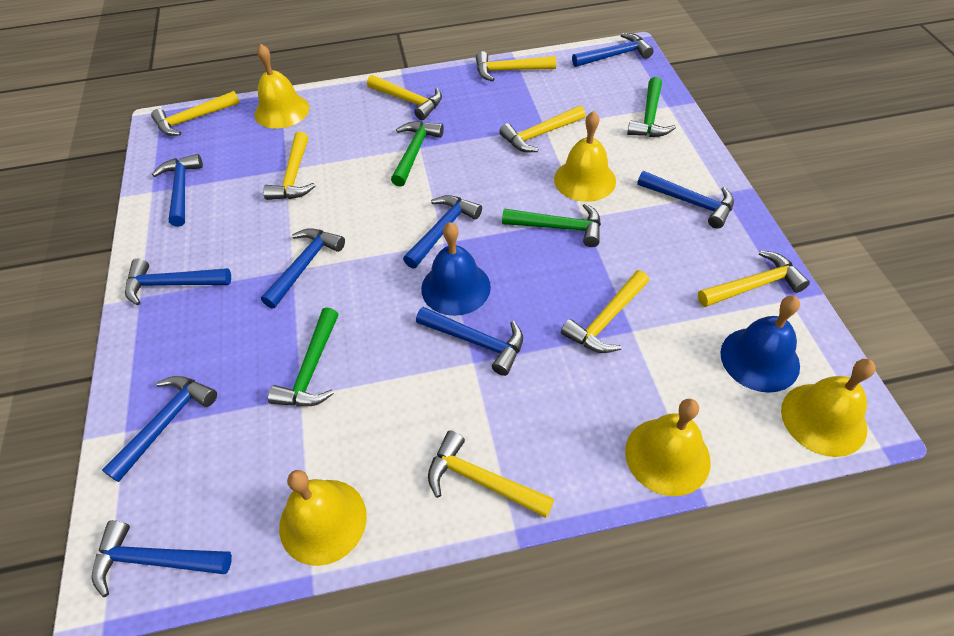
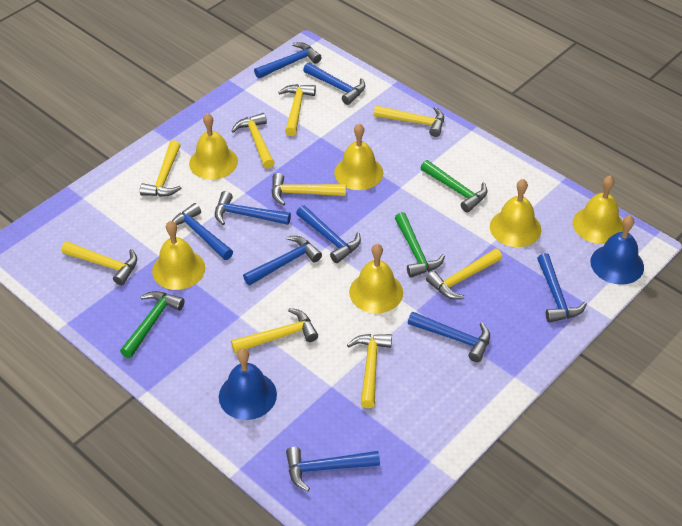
green hammer: 4 -> 3
yellow bell: 5 -> 6
yellow hammer: 8 -> 9

